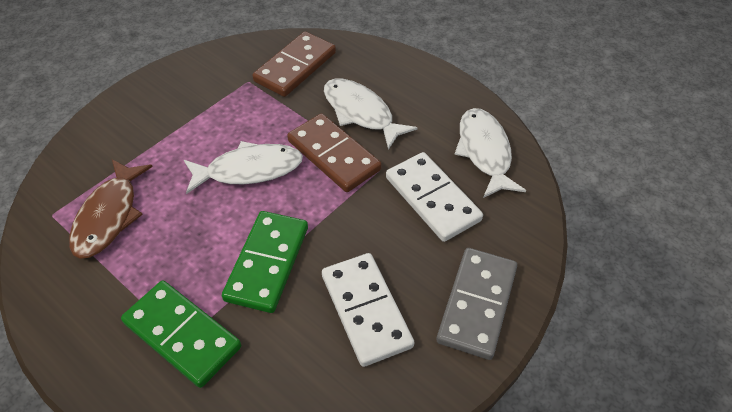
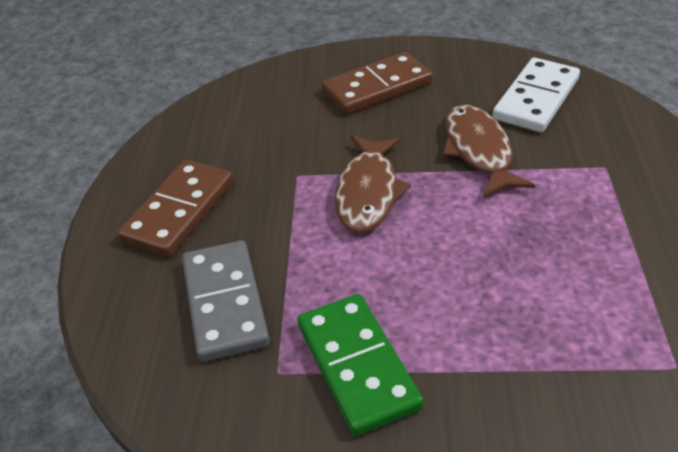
brown fish: 1 -> 2
green domino: 2 -> 1
white domino: 2 -> 1
white fish: 3 -> 0

